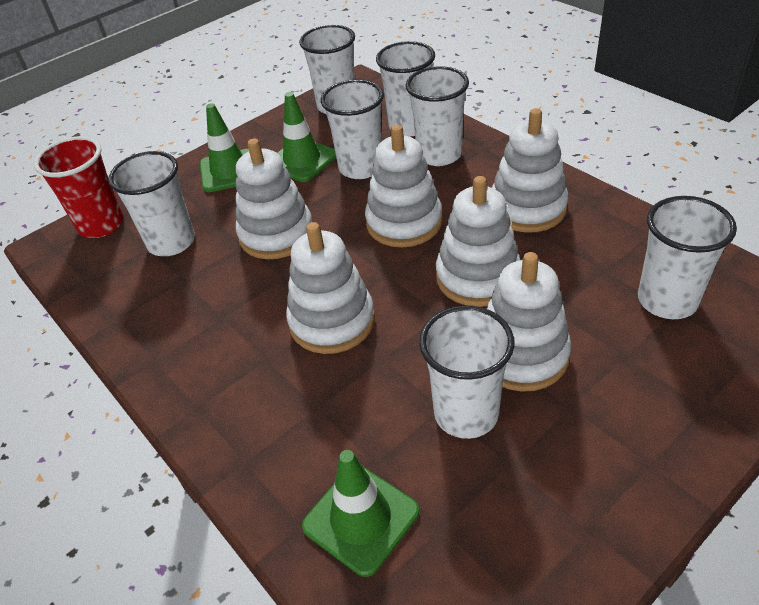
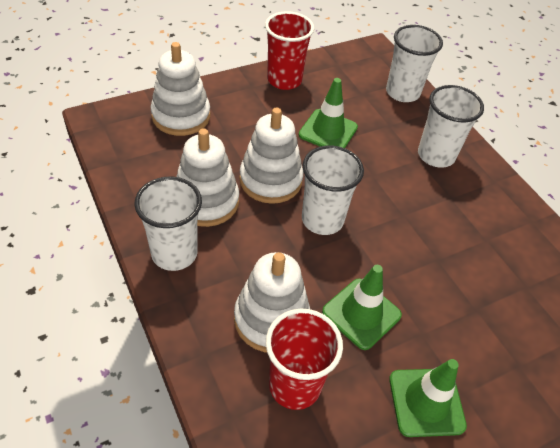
red cup: 1 -> 2
white cup: 7 -> 4
white stacking toy: 6 -> 4

